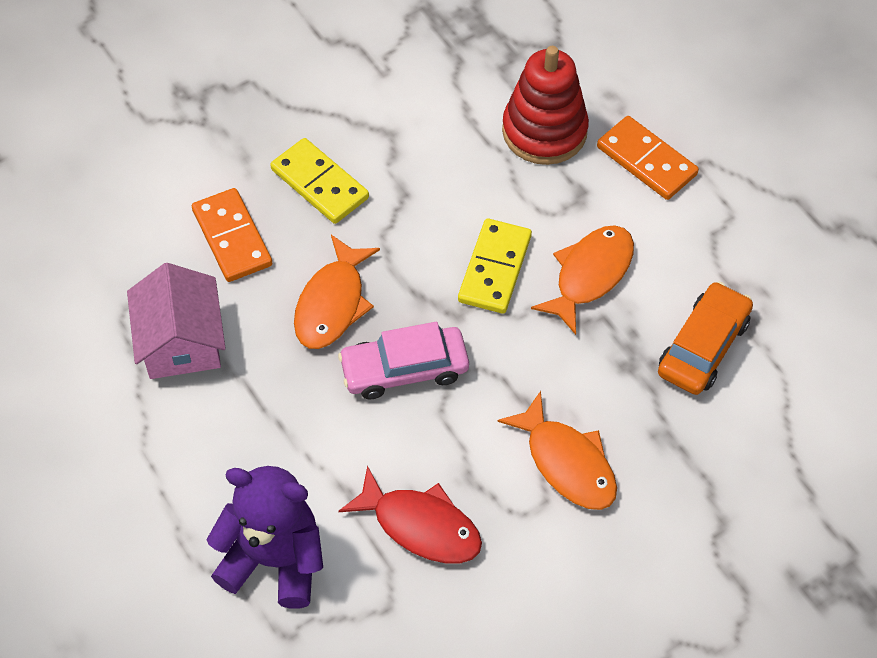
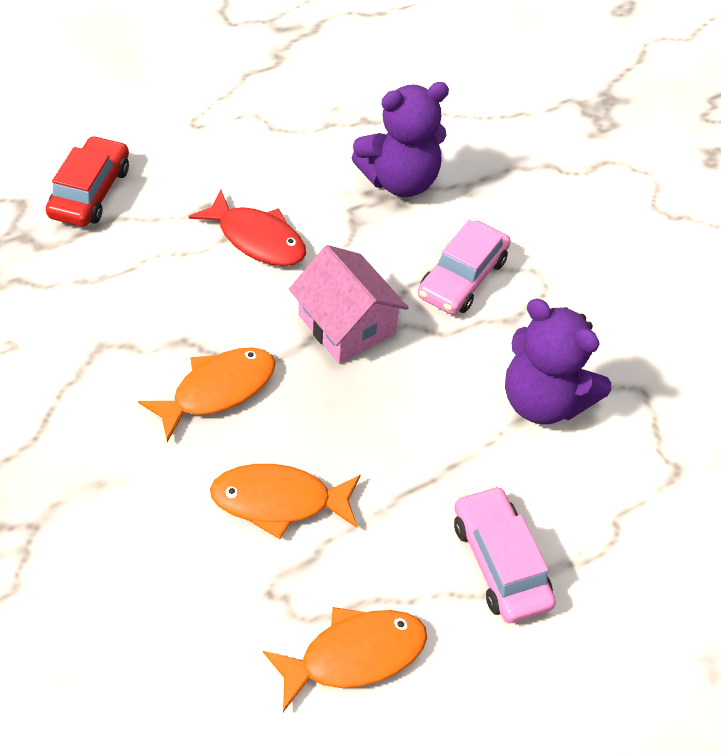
orange car: 1 -> 0
orange domino: 2 -> 0
pink car: 1 -> 2
purple teddy bear: 1 -> 2
red car: 0 -> 1
red stacking toy: 1 -> 0
yellow domino: 2 -> 0

